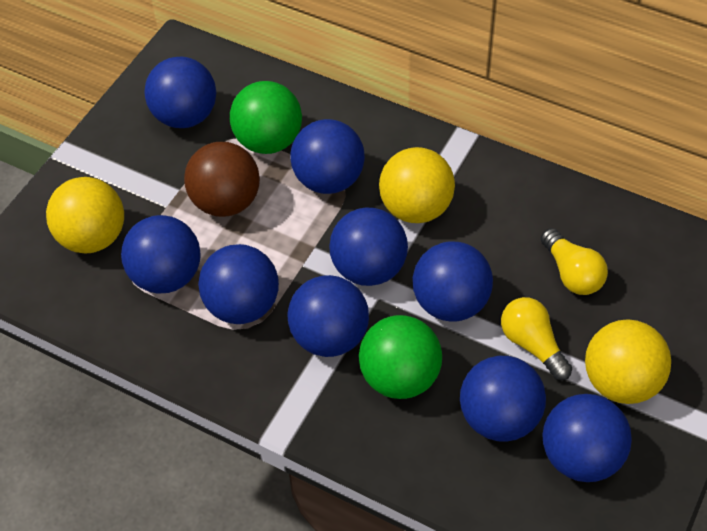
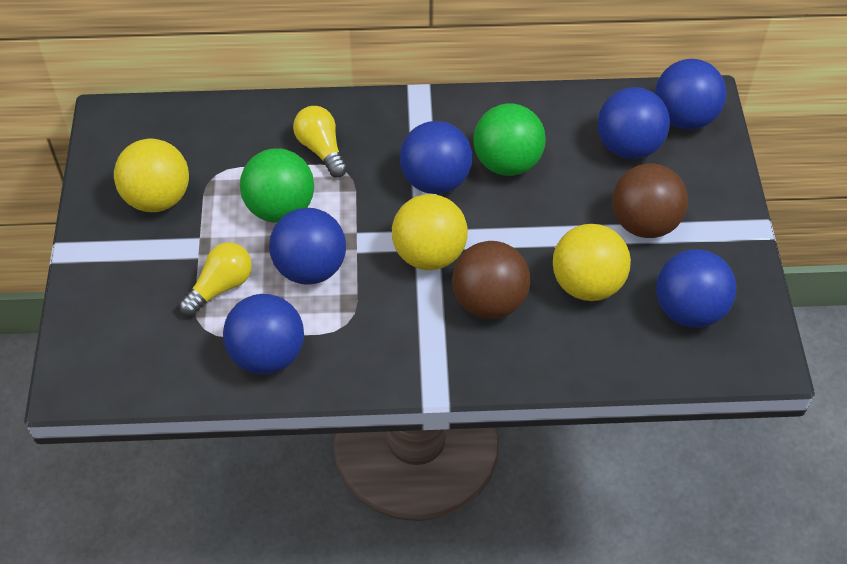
blue ball: 9 -> 6
brown ball: 1 -> 2

